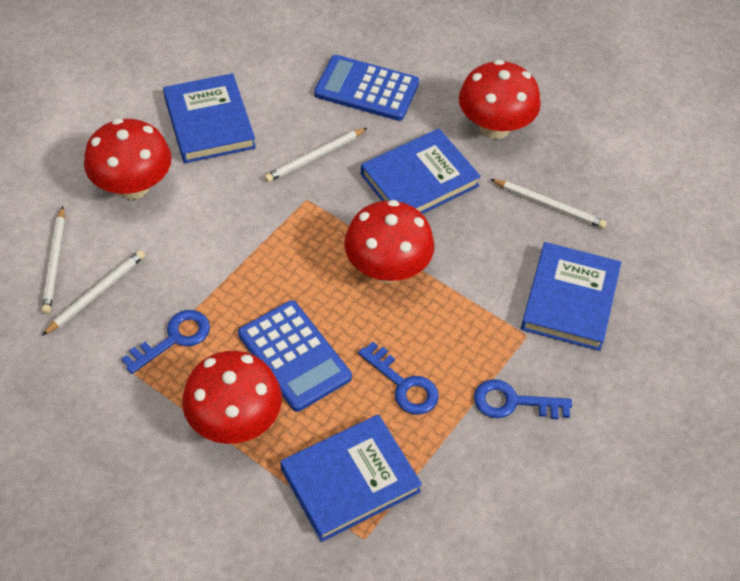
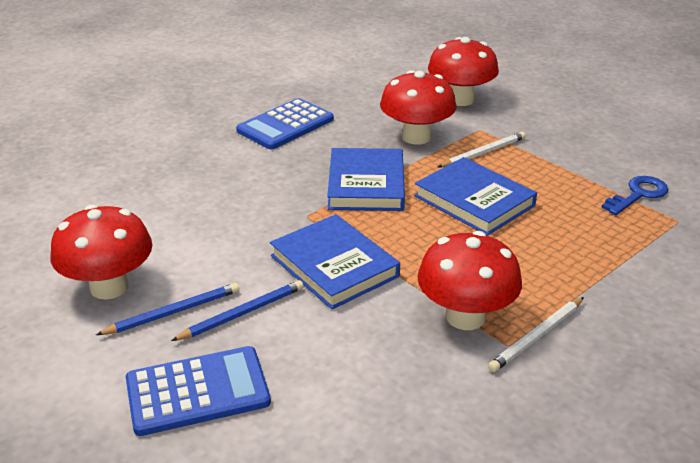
blue book: 4 -> 3
blue key: 3 -> 1
blue pencil: 0 -> 2
white pencil: 4 -> 2

